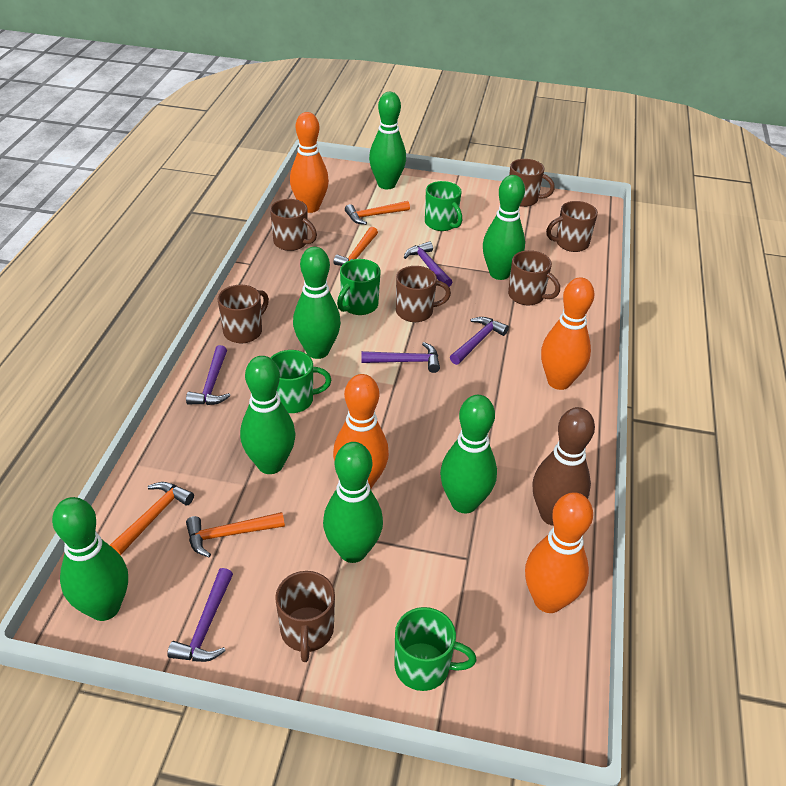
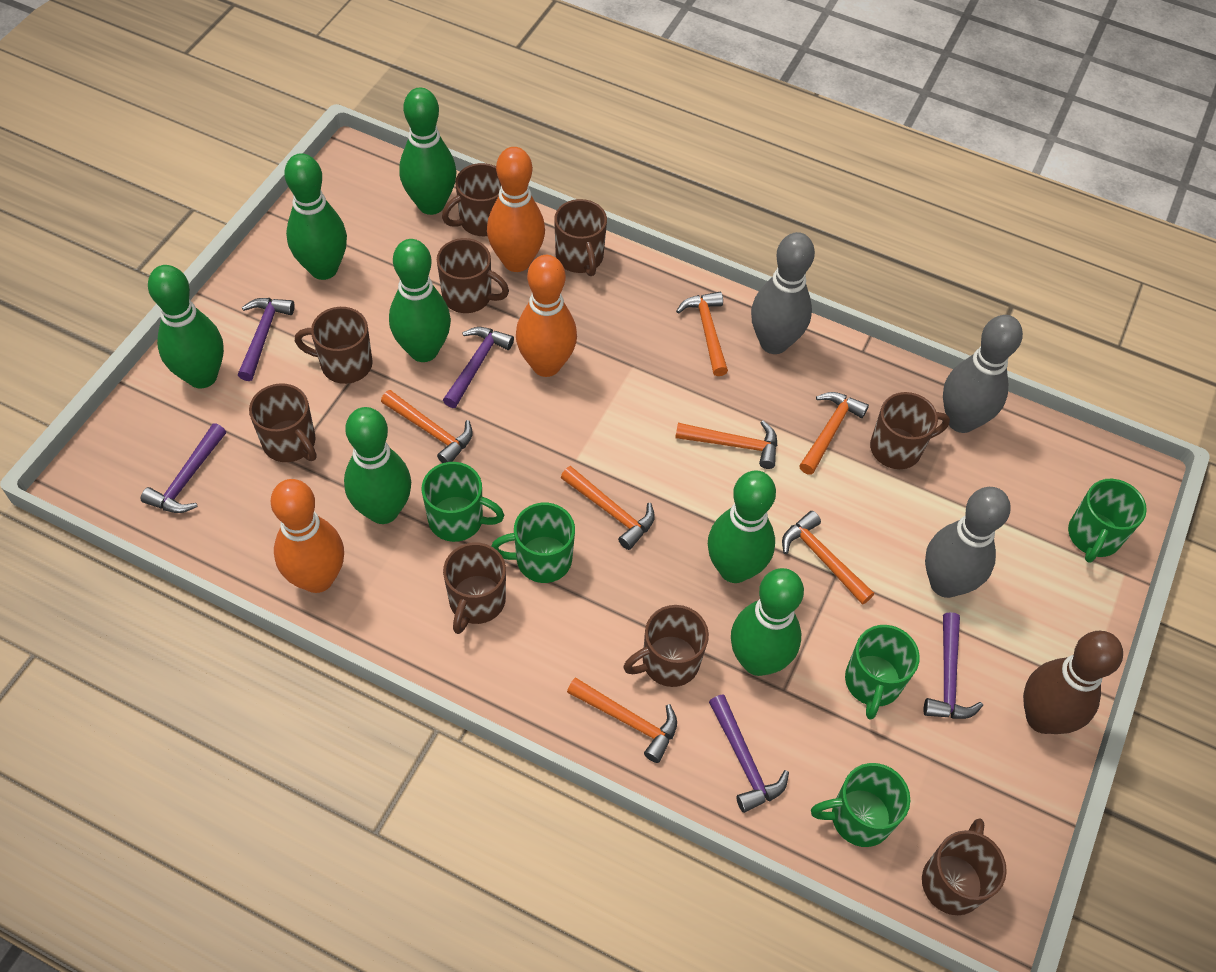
brown mug: 7 -> 9
green mug: 4 -> 5
grey bowling pin: 0 -> 3
orange bowling pin: 4 -> 3
orange hammer: 4 -> 7

